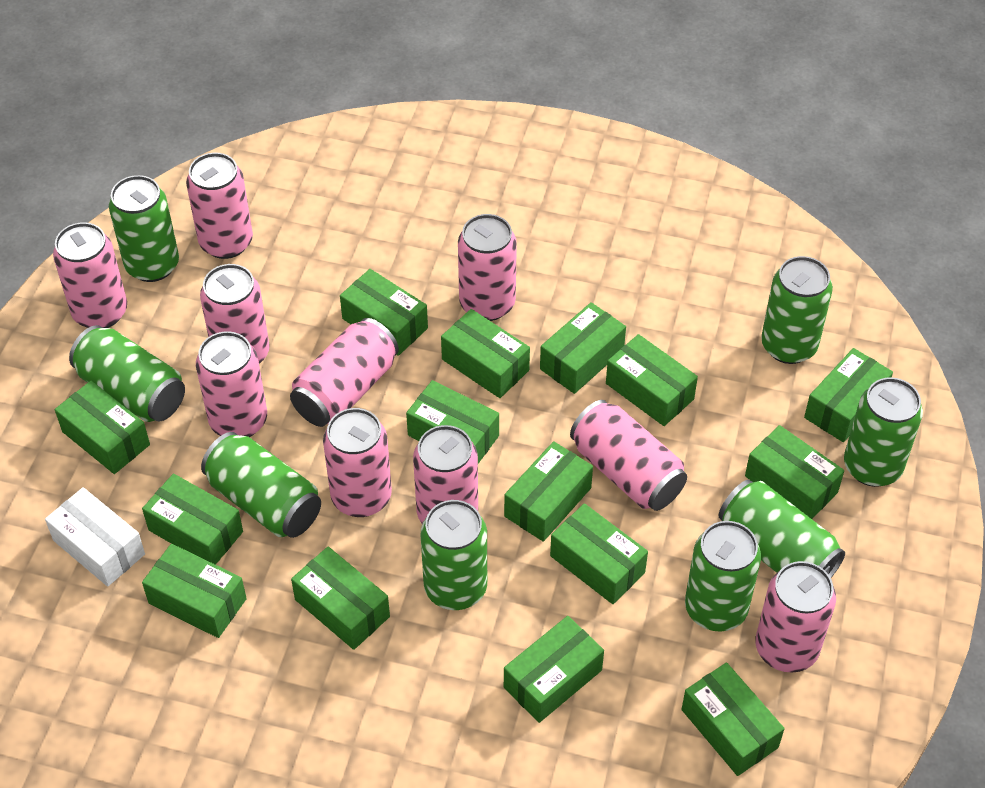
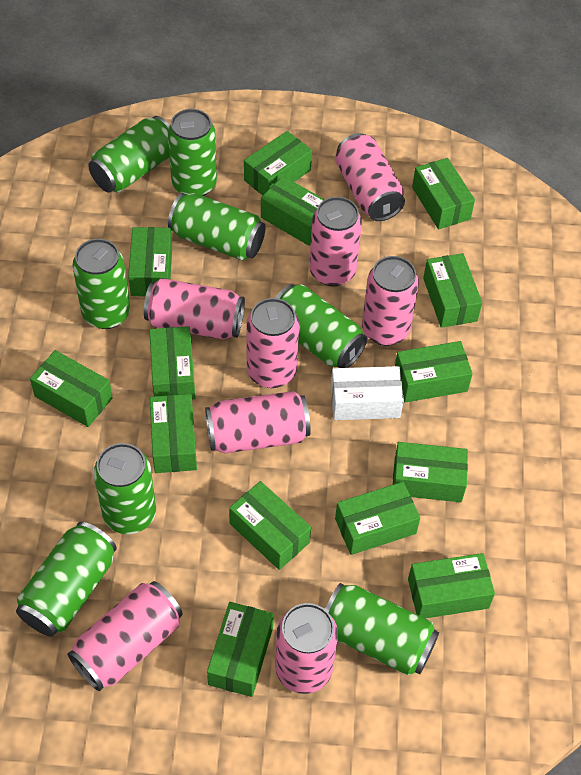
green box: 15 -> 14
pink can: 10 -> 8

